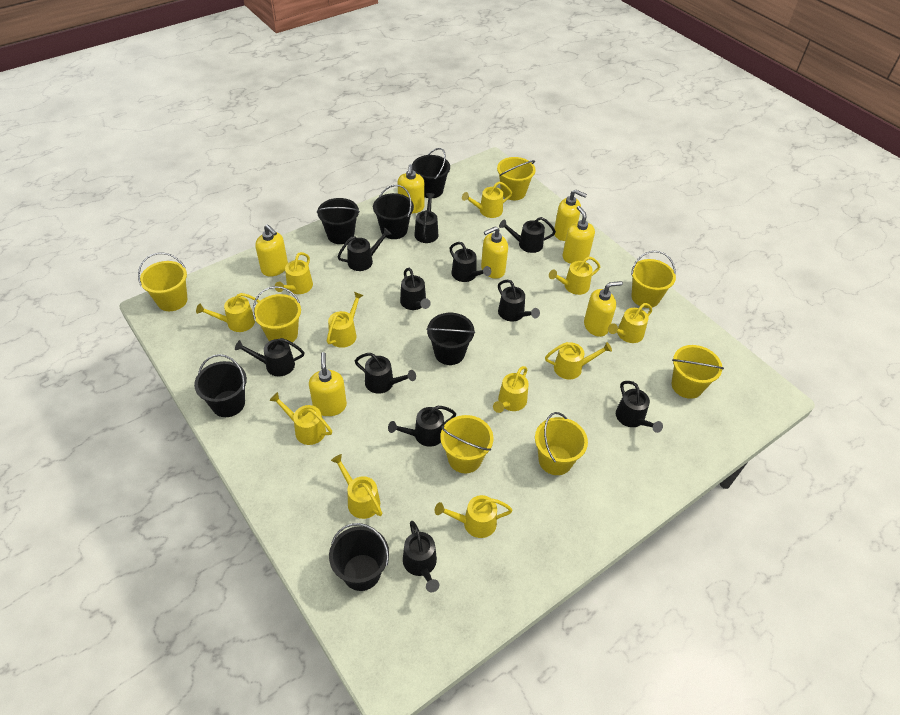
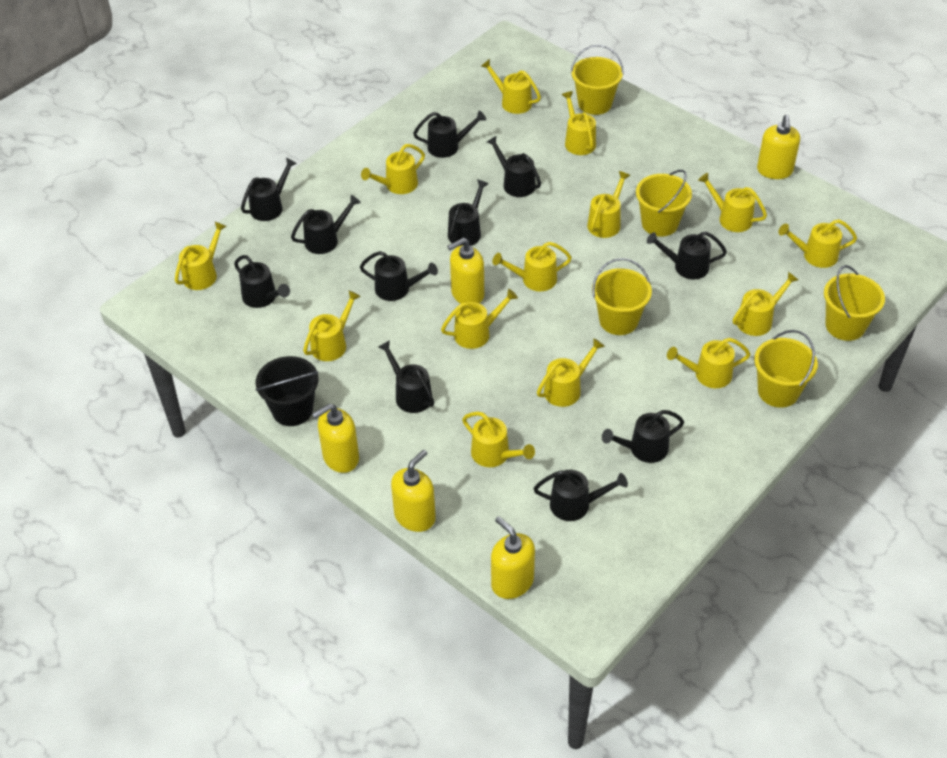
black bucket: 6 -> 1
yellow bucket: 7 -> 5
yellow soap dispenser: 7 -> 5
yellow watering can: 11 -> 14

